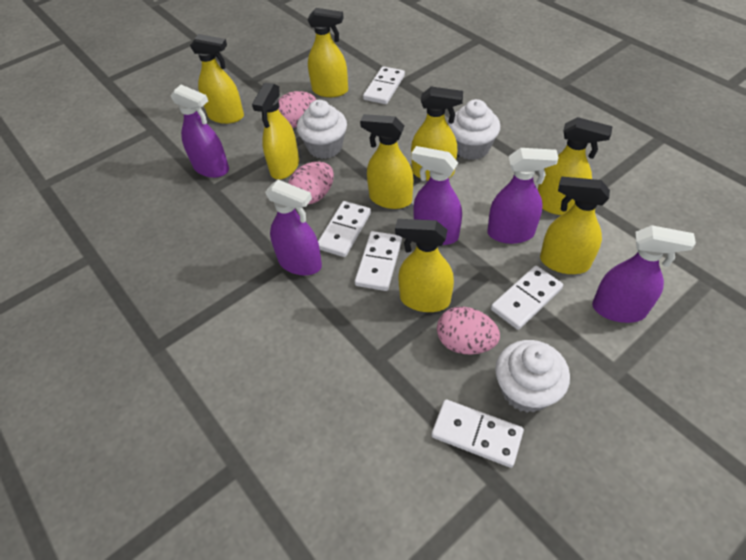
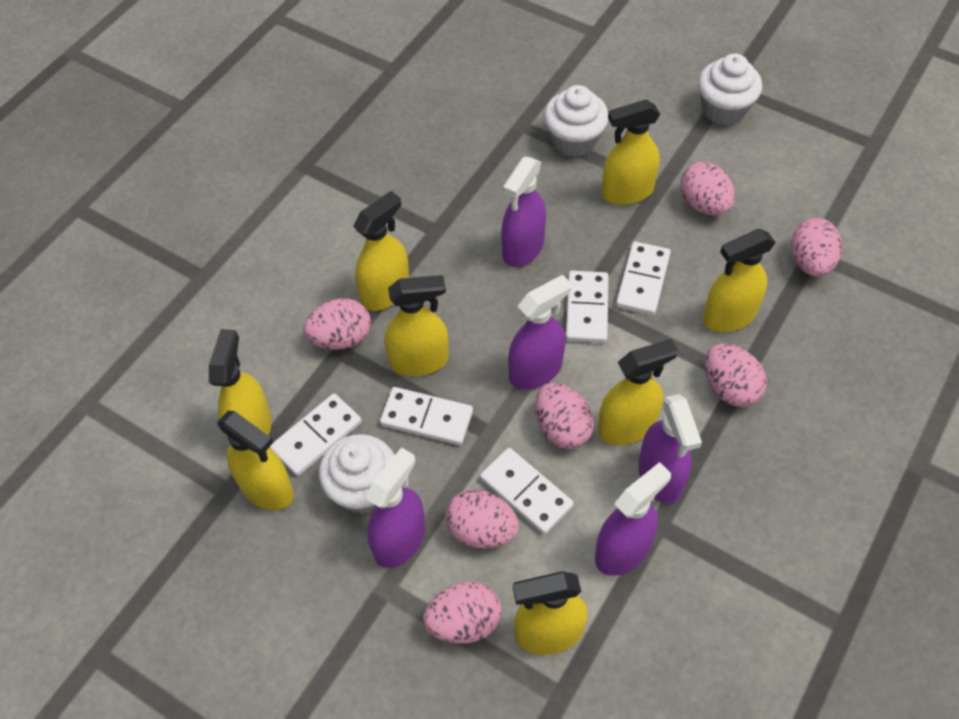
pink egg: 3 -> 7

